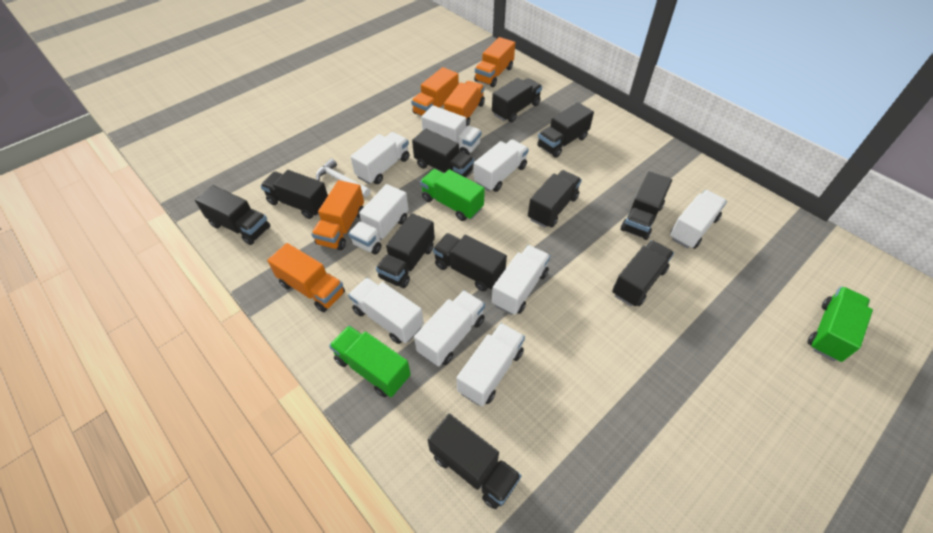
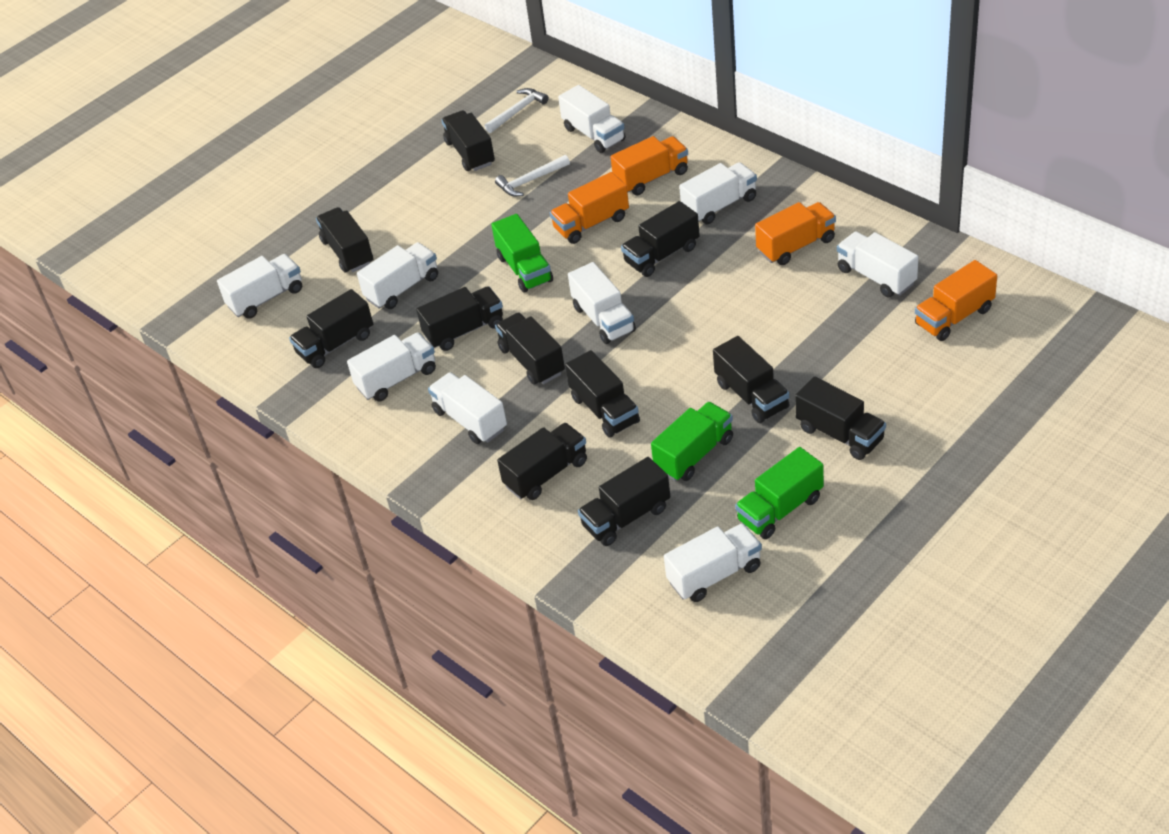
orange truck: 5 -> 4
white hammer: 1 -> 2

